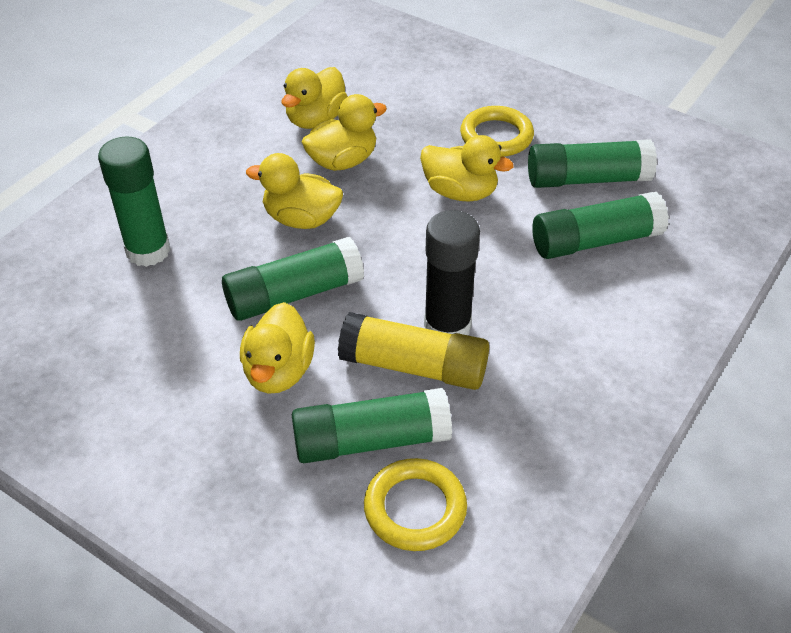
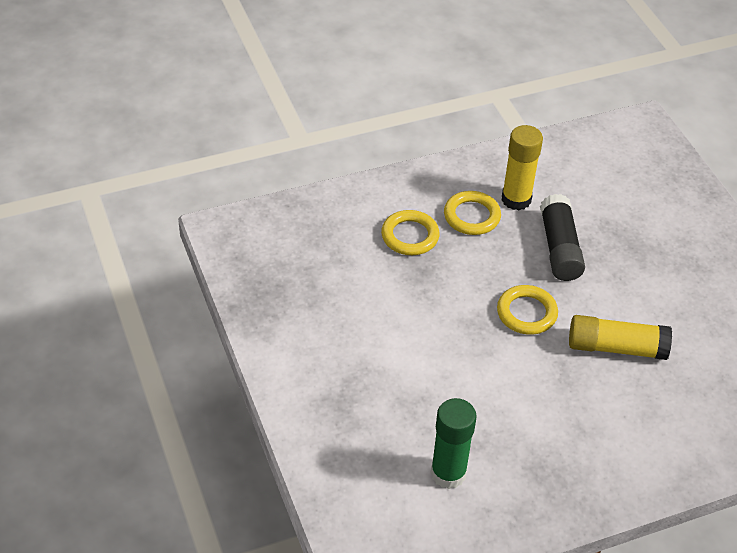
green glue stick: 5 -> 1
yellow duck: 5 -> 0
yellow glue stick: 1 -> 2
yellow ring: 2 -> 3

